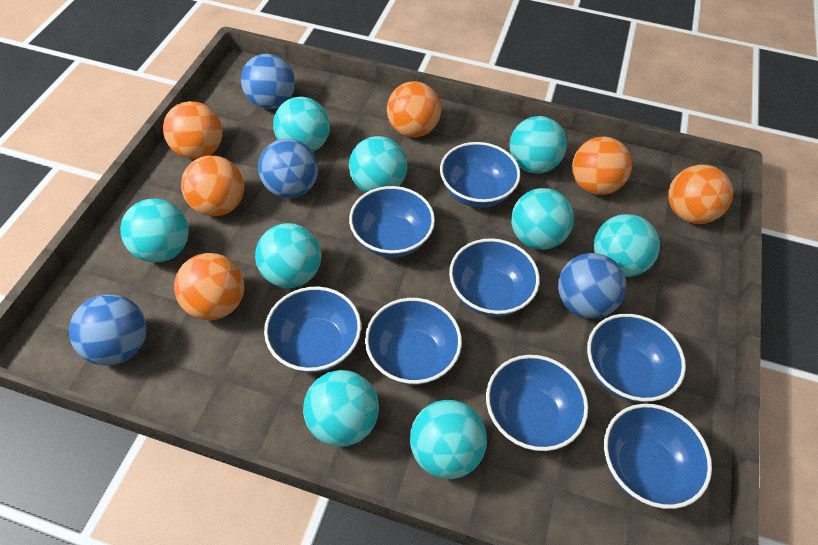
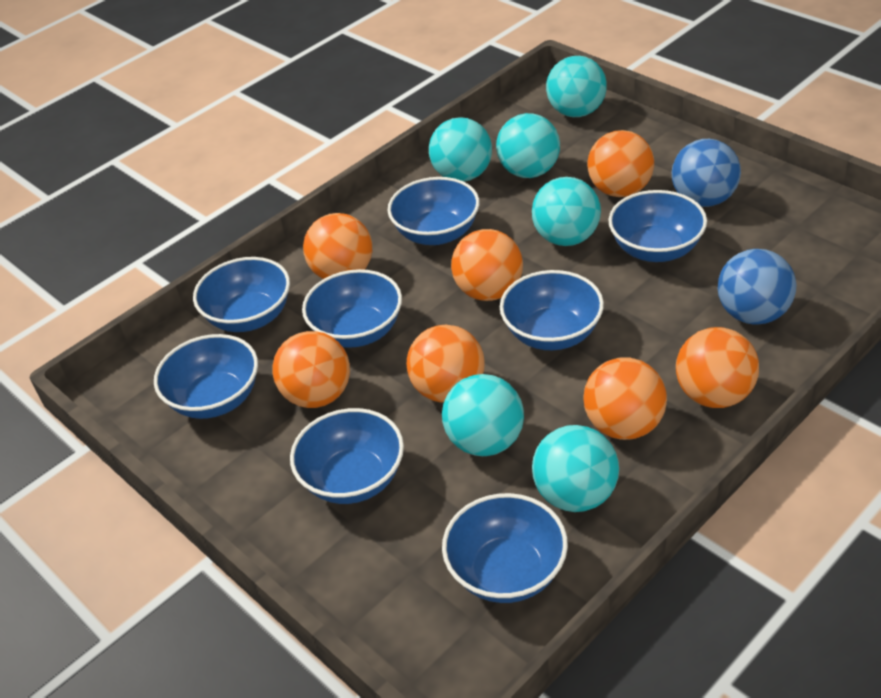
blue ball: 4 -> 2
orange ball: 6 -> 7
turquoise ball: 9 -> 6

